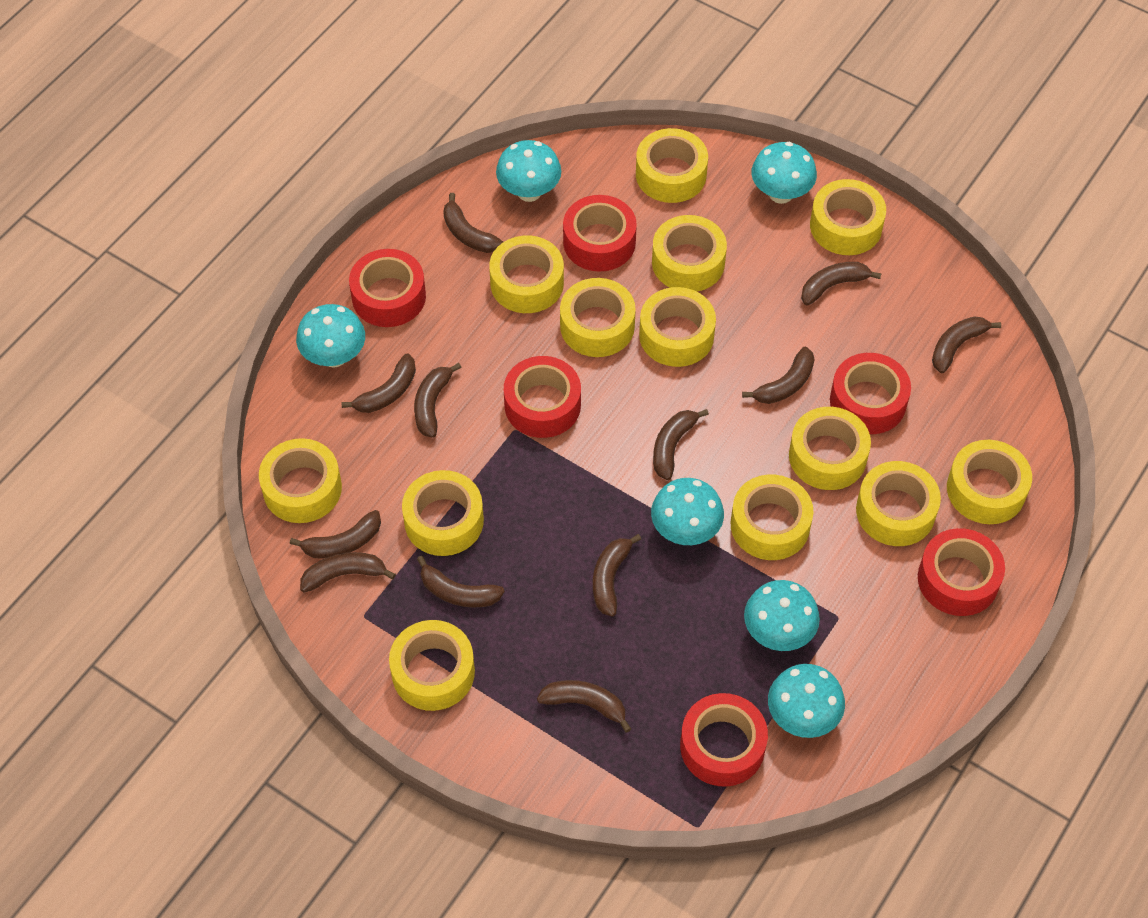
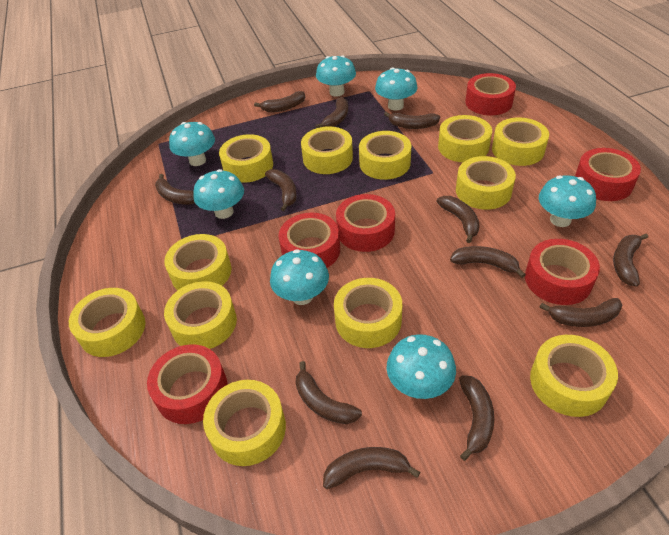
turquoise mushroom: 6 -> 7
yellow tape: 13 -> 12

